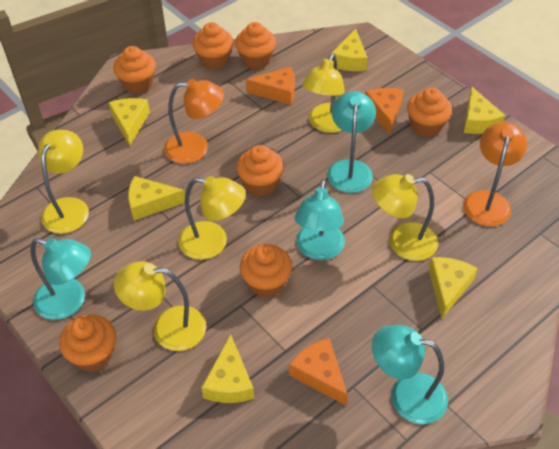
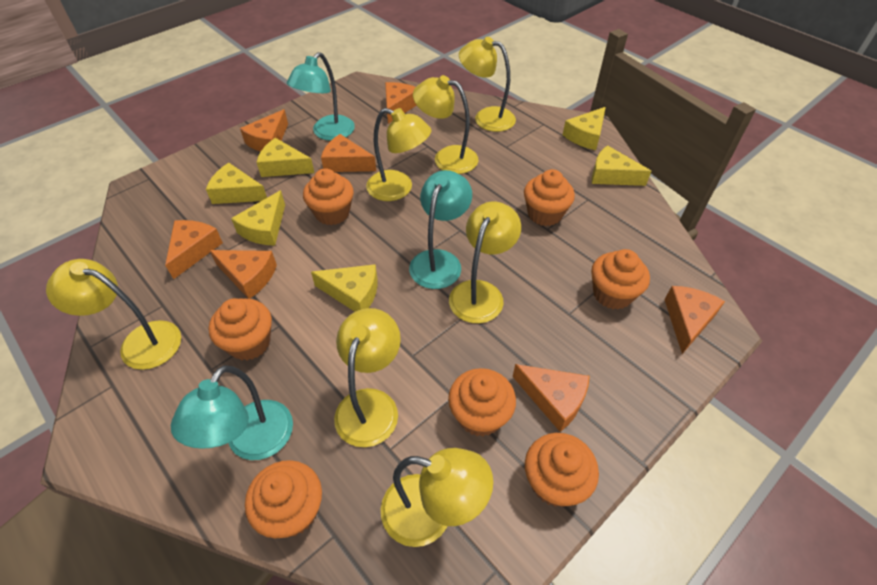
orange cheese: 3 -> 7
orange lamp: 2 -> 0
turquoise lamp: 4 -> 3
yellow lamp: 5 -> 7

